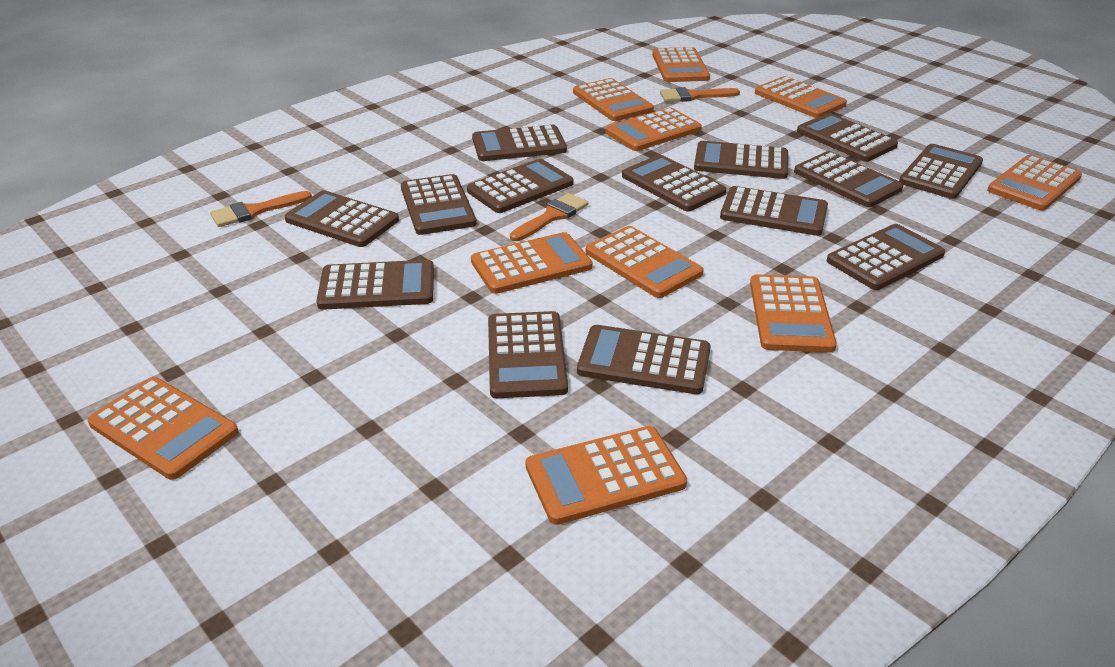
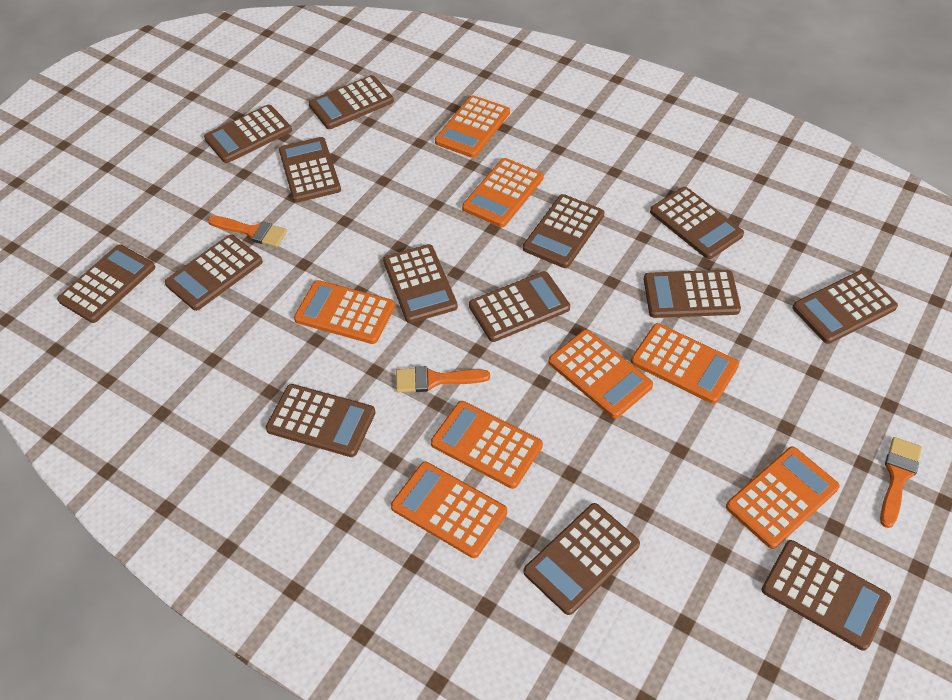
orange calculator: 10 -> 8

